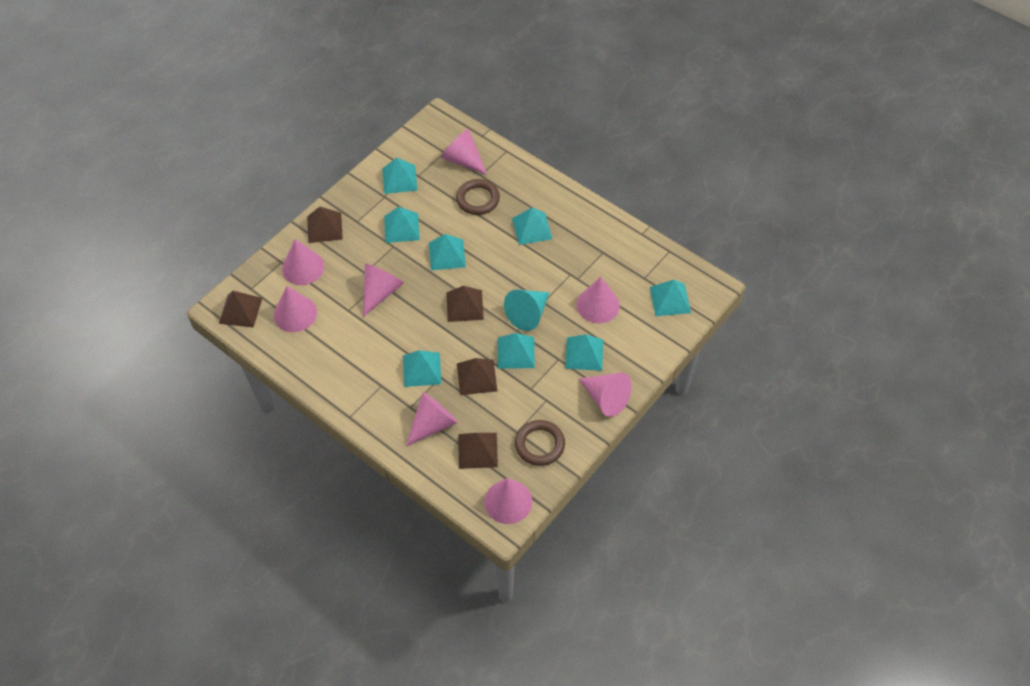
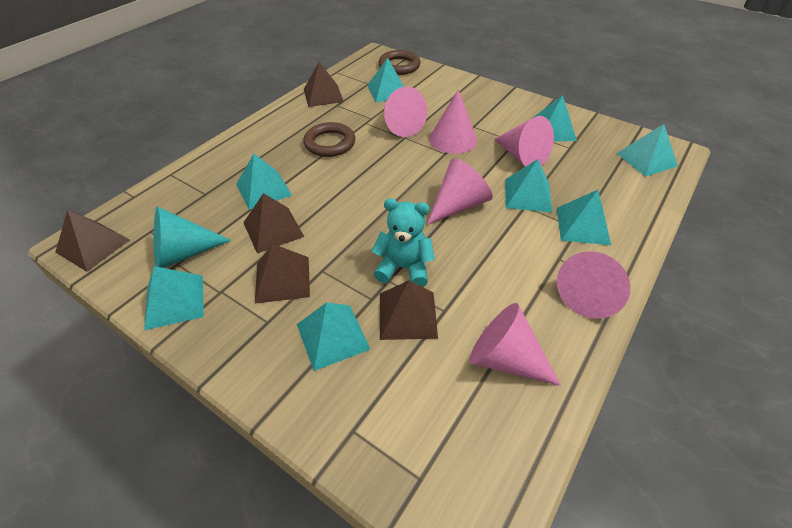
pink cone: 8 -> 6
turquoise teddy bear: 0 -> 1

